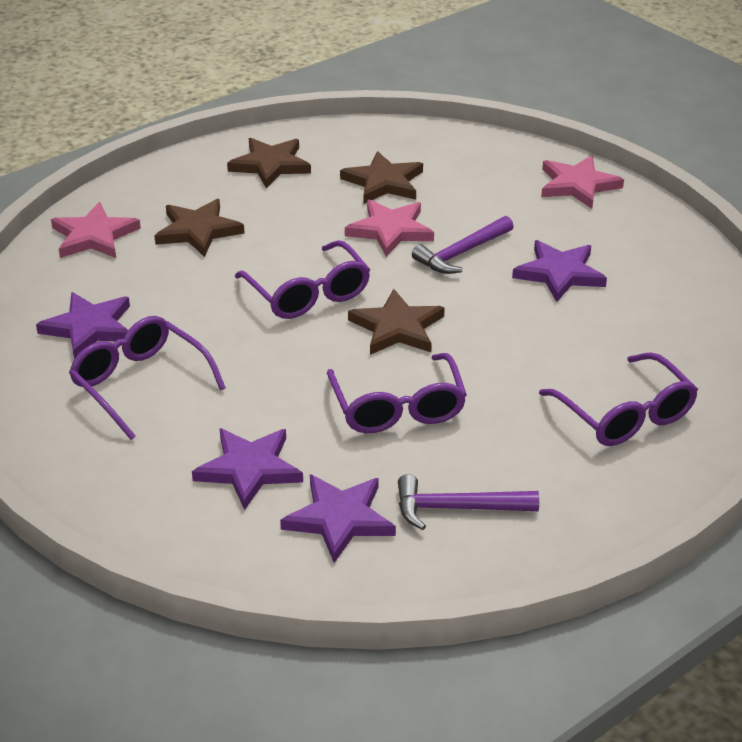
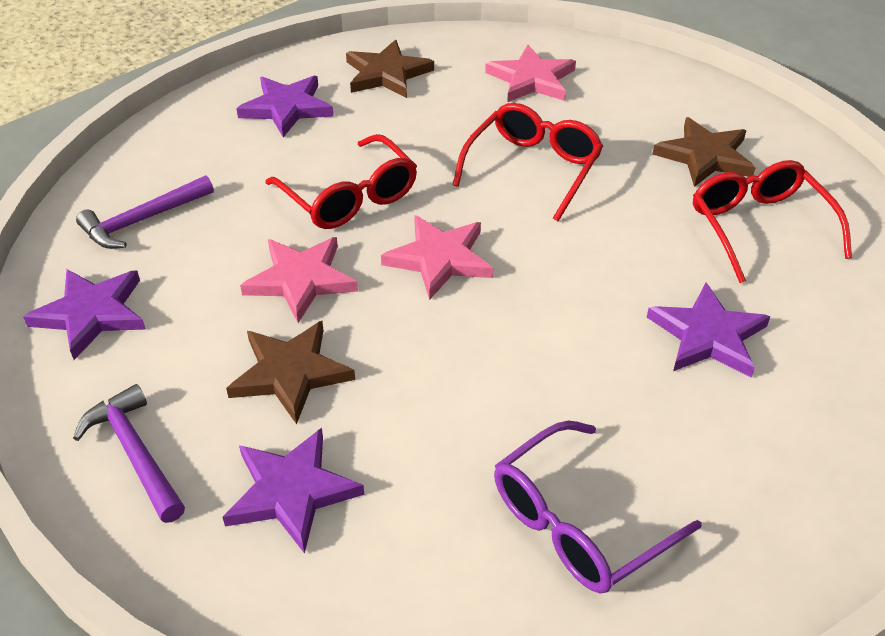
brown star: 4 -> 3
purple glasses: 4 -> 1
red glasses: 0 -> 3

